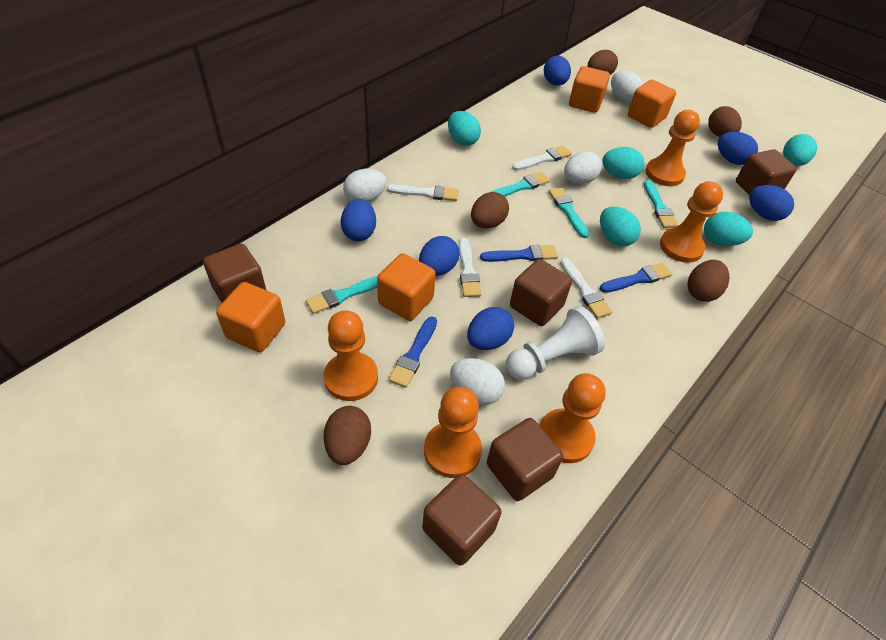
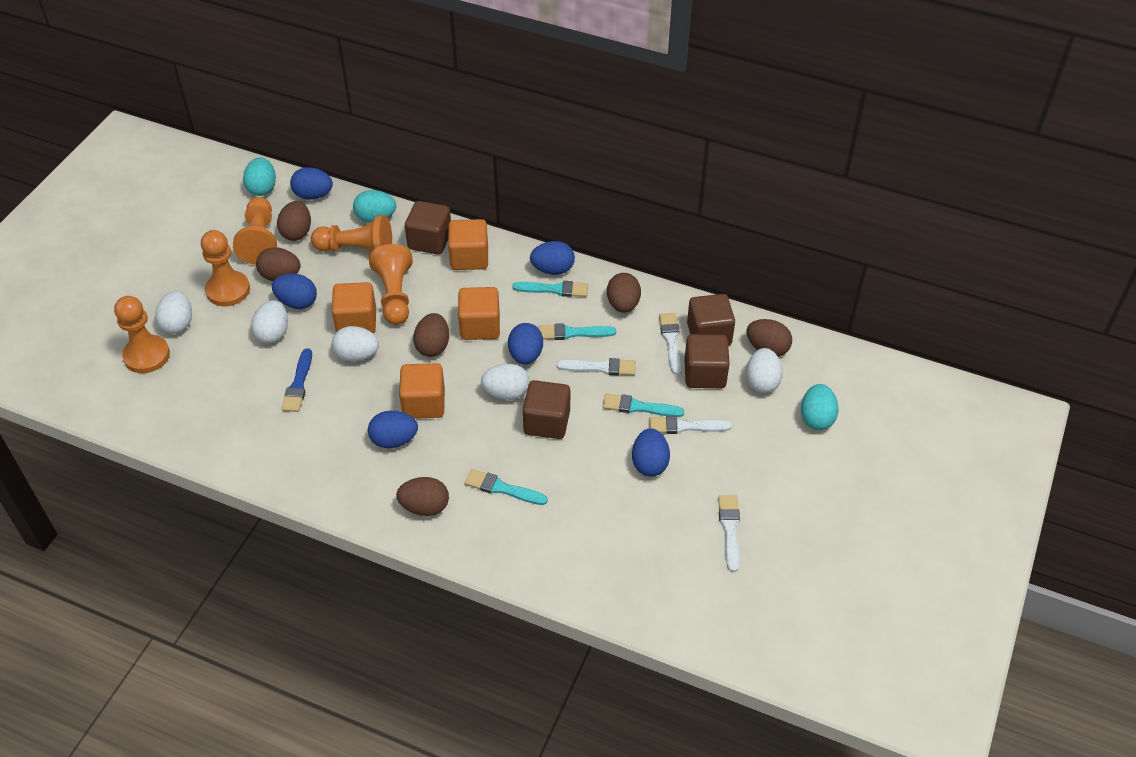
blue brush: 3 -> 1
brown cube: 5 -> 4
brown egg: 5 -> 6
turquoise egg: 5 -> 3
white egg: 4 -> 5
white pawn: 1 -> 0

